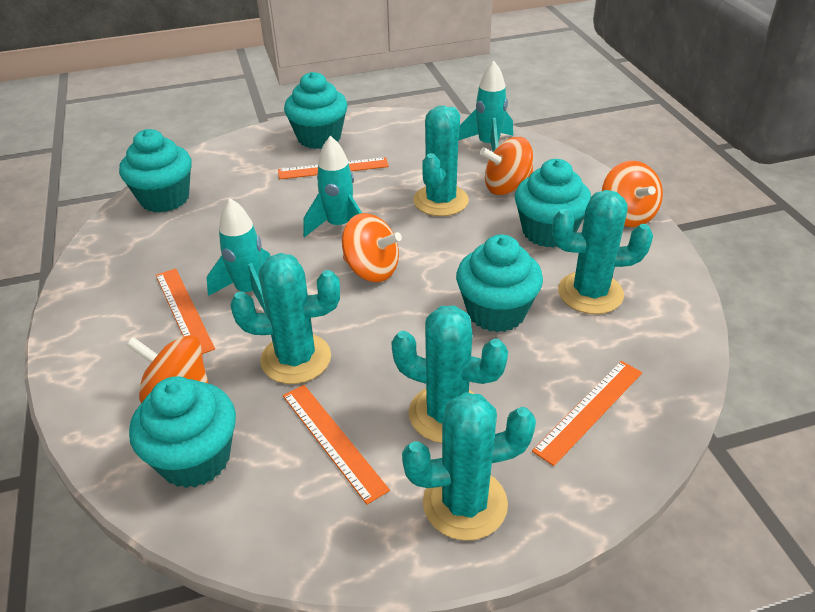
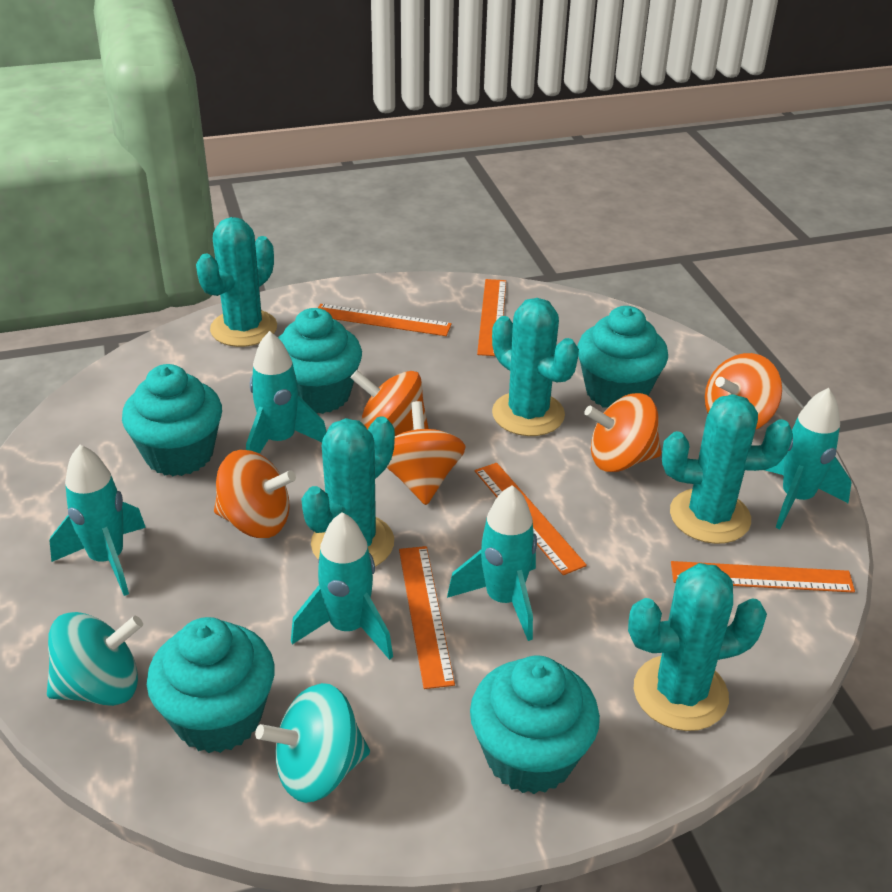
orange ruler: 4 -> 5
orange spinning top: 4 -> 5
turquoise rocket: 3 -> 5
turquoise spinning top: 0 -> 2

